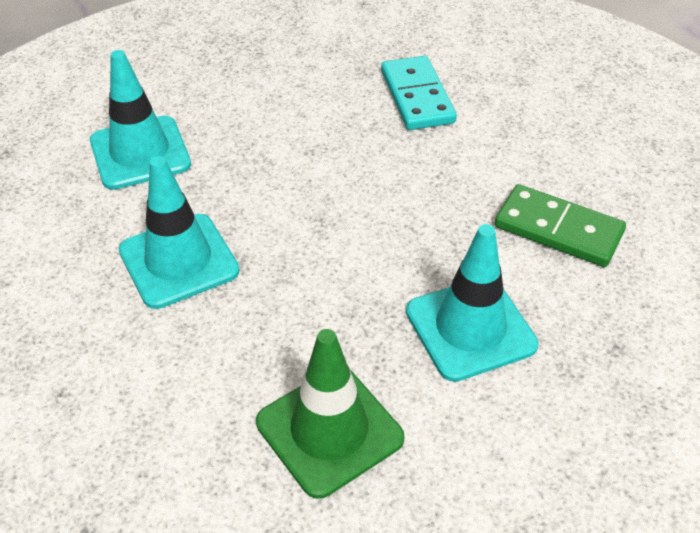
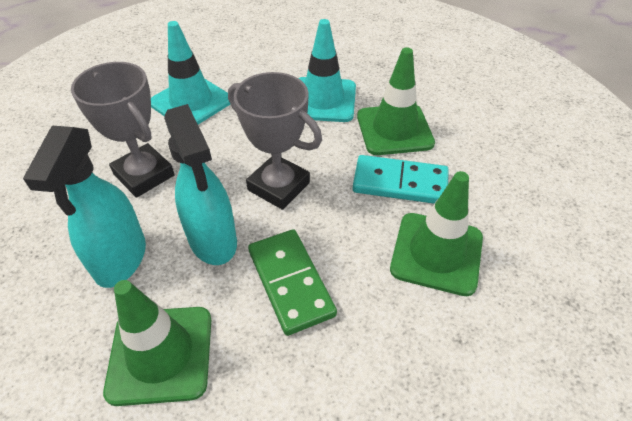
green traffic cone: 1 -> 3
grey trophy: 0 -> 2
turquoise spray bottle: 0 -> 2
turquoise traffic cone: 3 -> 2

